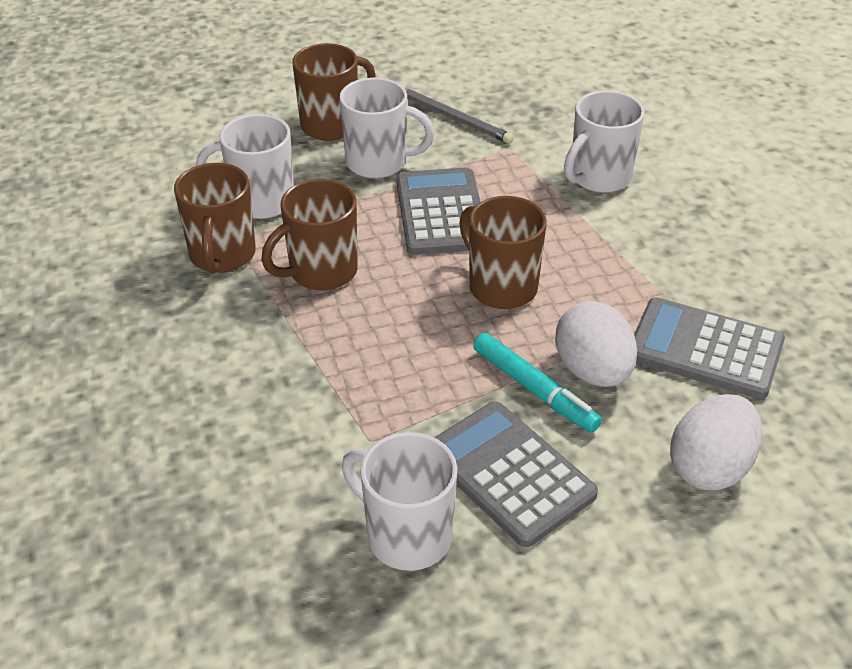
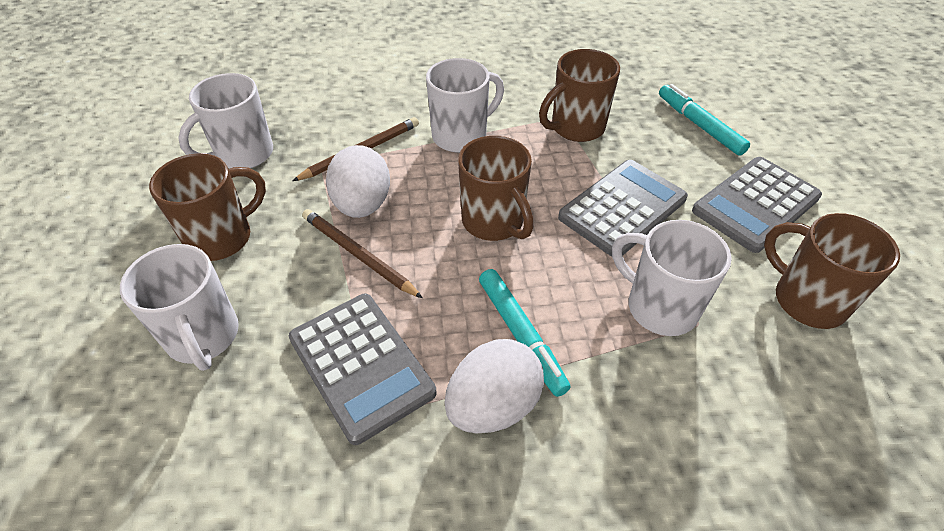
brown pencil: 0 -> 2
grey pencil: 1 -> 0
turquoise marker: 1 -> 2

